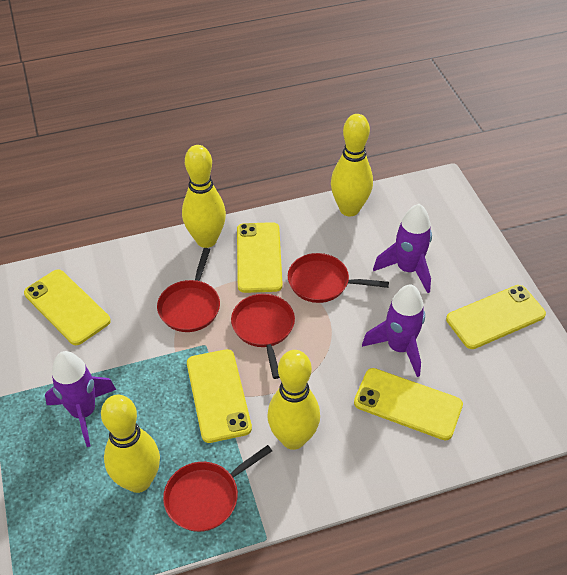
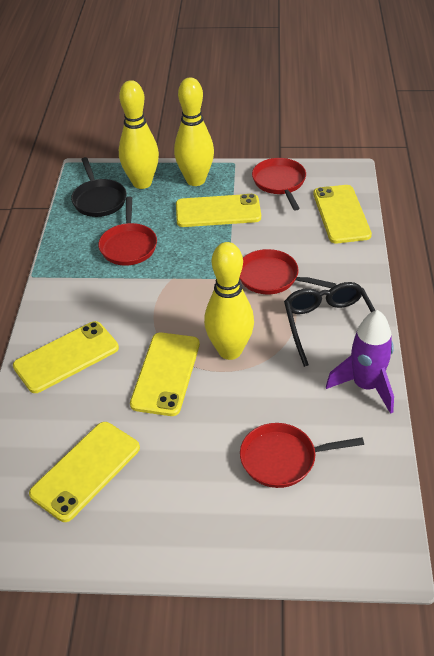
black glasses: 0 -> 1
black pan: 0 -> 1
purple rocket: 3 -> 1
yellow bowling pin: 4 -> 3

